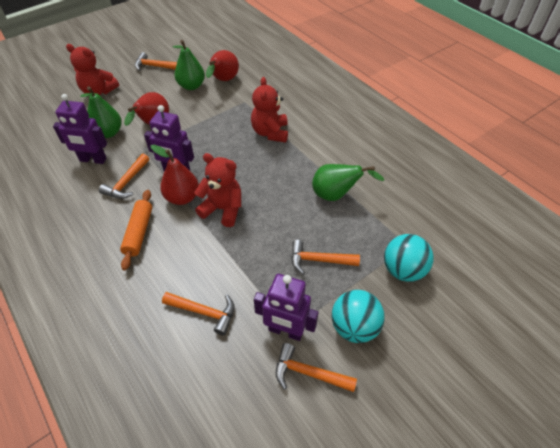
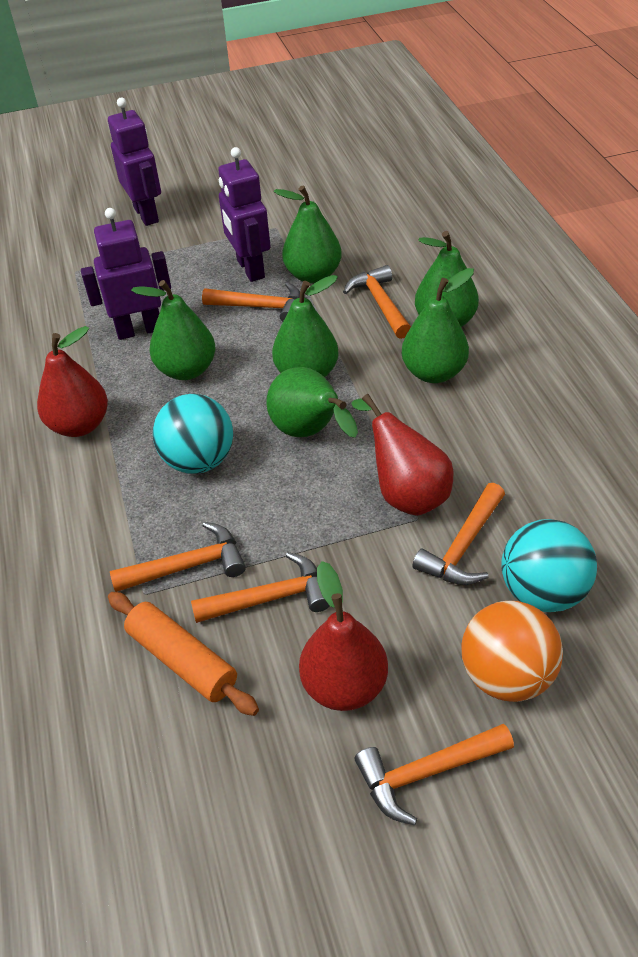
green pear: 3 -> 6
orange ball: 0 -> 1
orange hammer: 5 -> 6
red teddy bear: 3 -> 0

